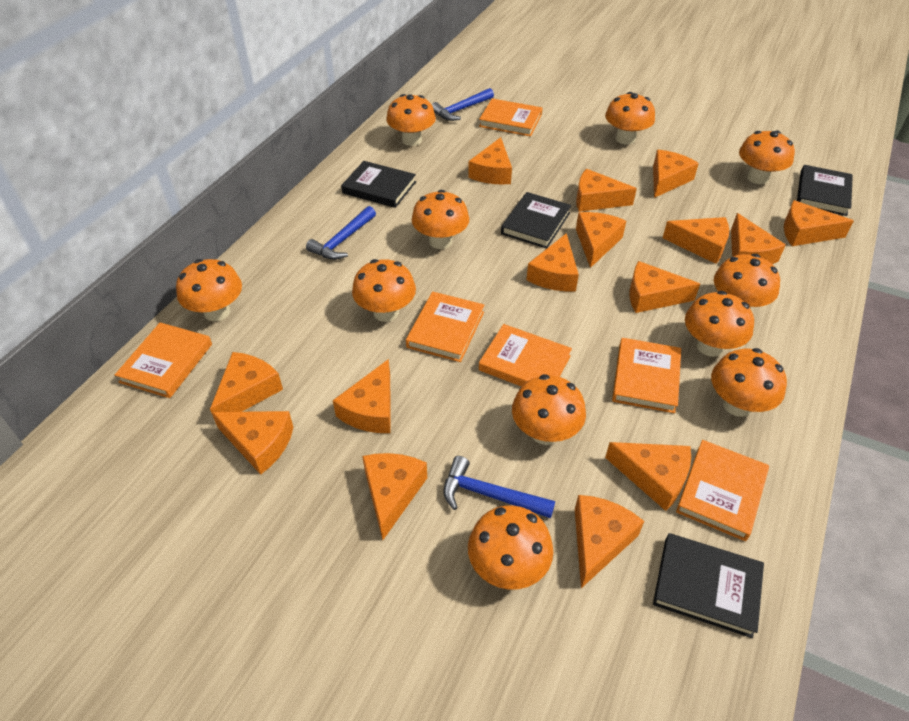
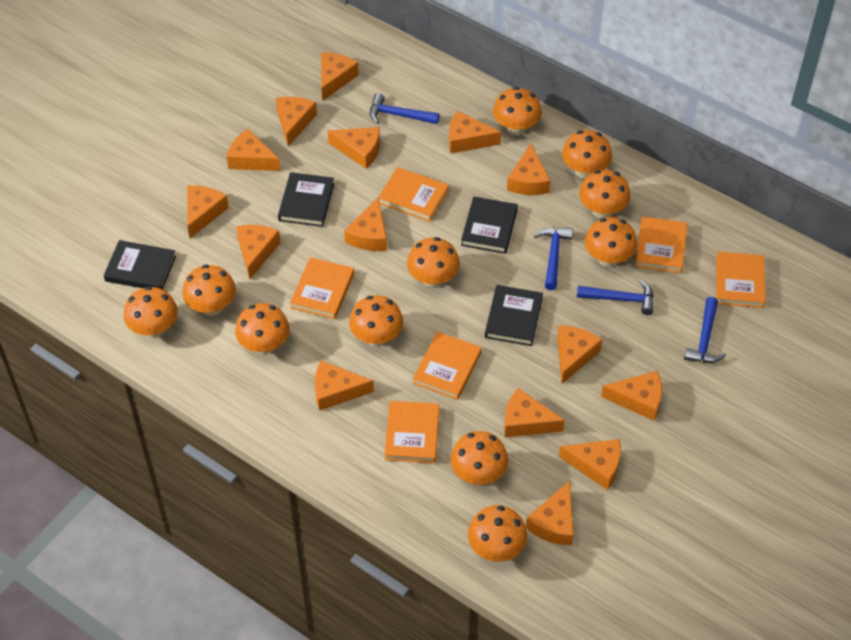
blue hammer: 3 -> 4

